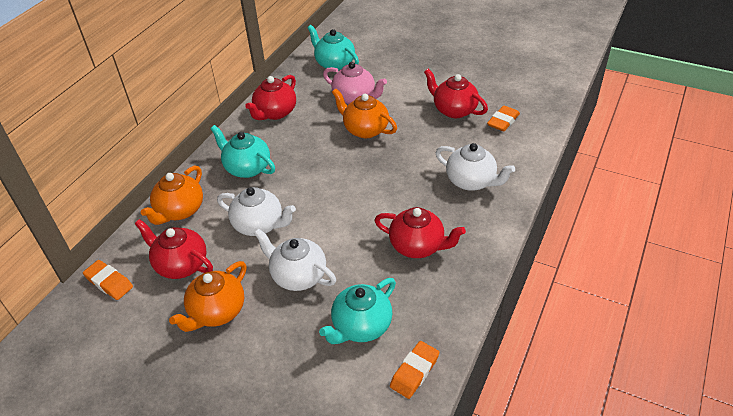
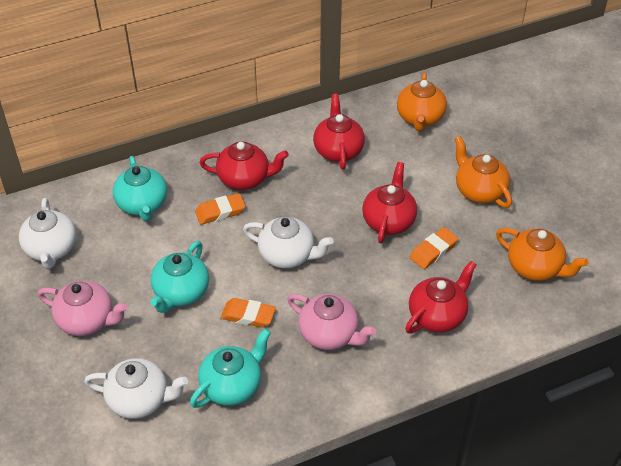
pink teapot: 1 -> 2

